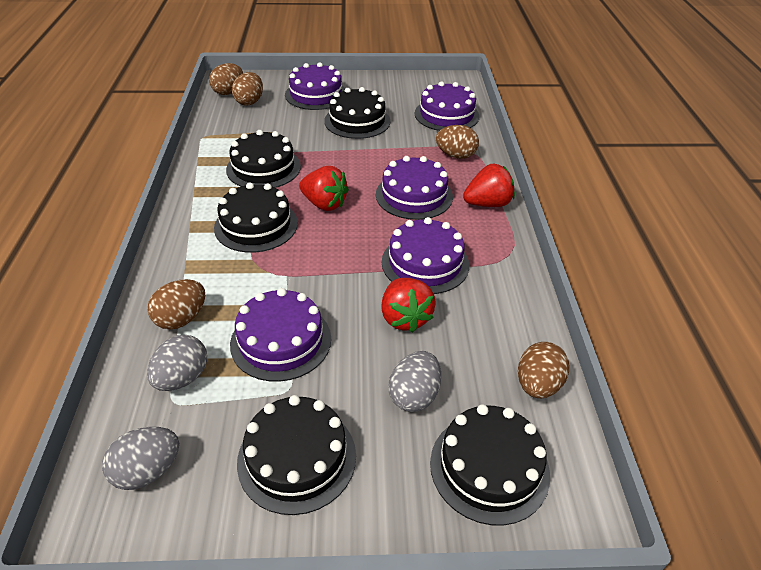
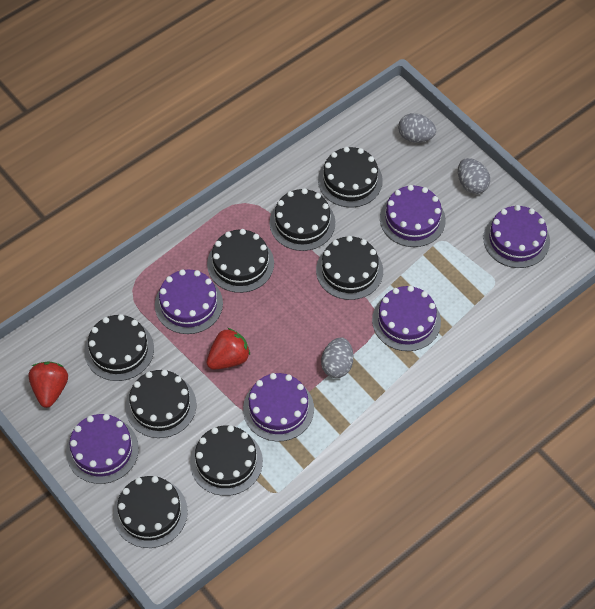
black cake: 5 -> 8
brown egg: 5 -> 0
purple cake: 5 -> 6
red strawberry: 3 -> 2

